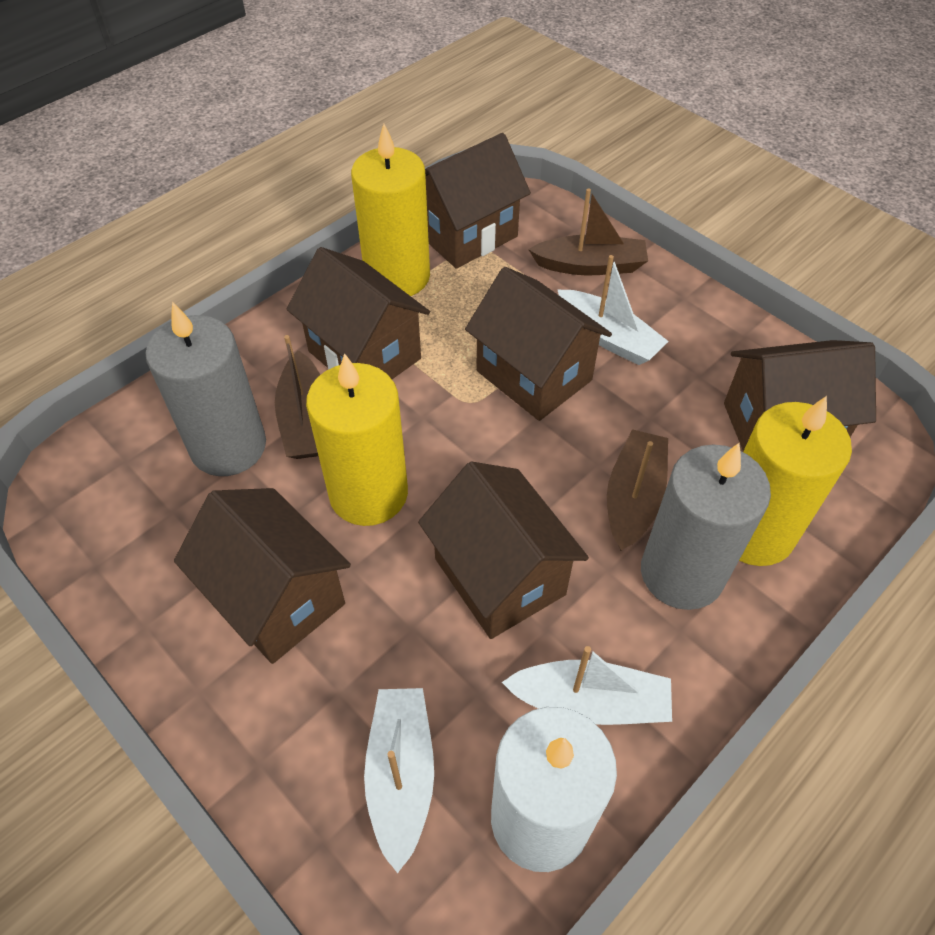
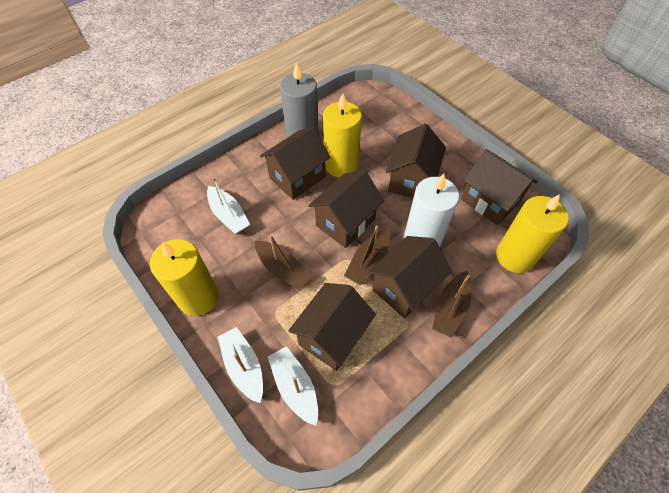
grey candle: 2 -> 1

